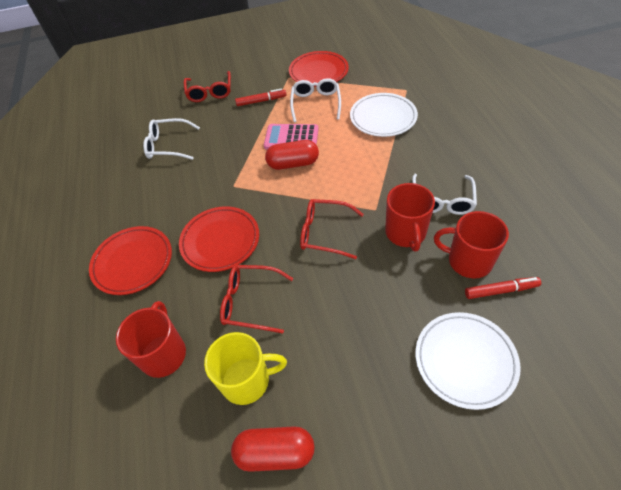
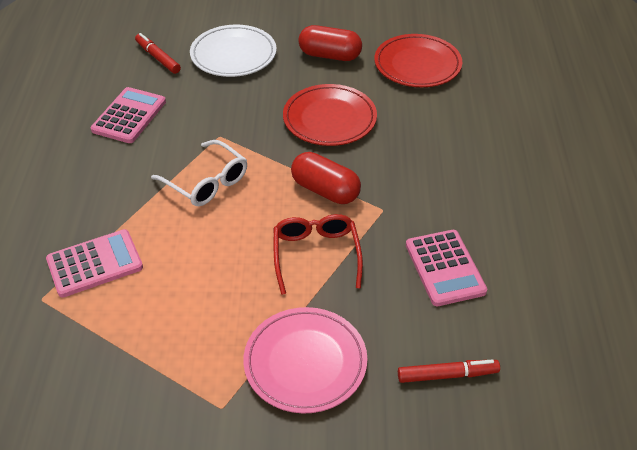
pink calculator: 1 -> 3
pink plate: 0 -> 1
red glasses: 3 -> 1
red mug: 3 -> 0
red plate: 3 -> 2
white glasses: 3 -> 1
white plate: 2 -> 1
yellow mug: 1 -> 0

